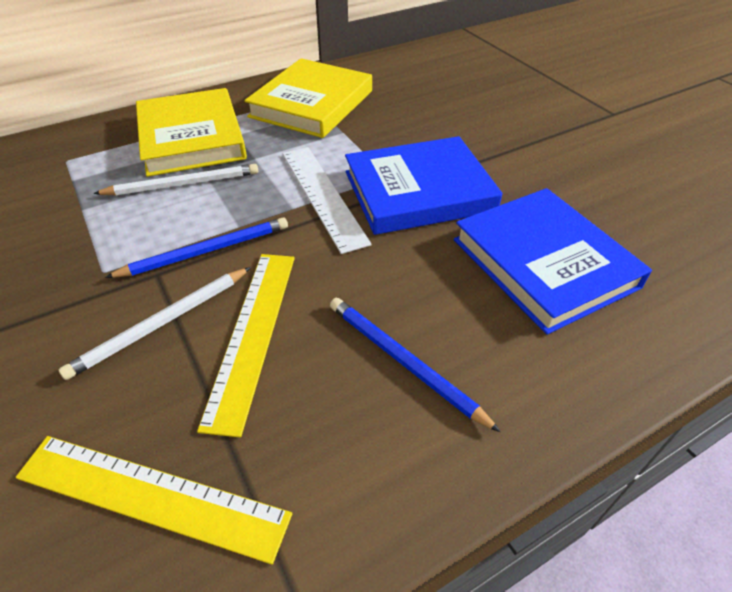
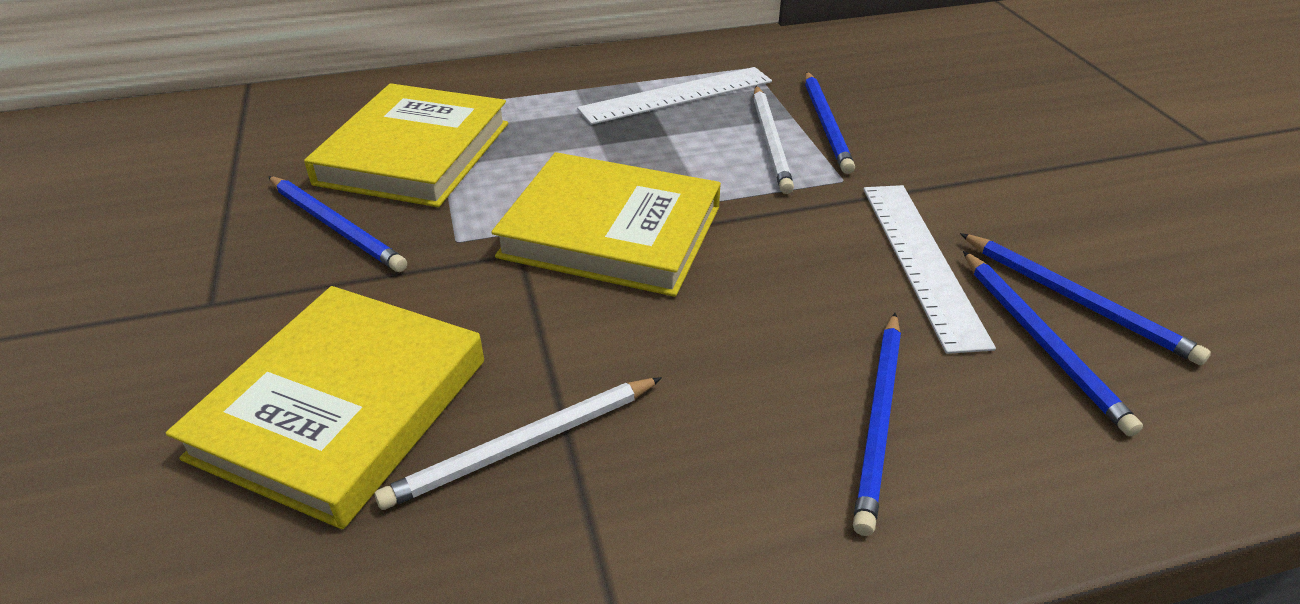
blue book: 2 -> 0
blue pencil: 2 -> 5
white ruler: 1 -> 2
yellow book: 2 -> 3
yellow ruler: 2 -> 0

